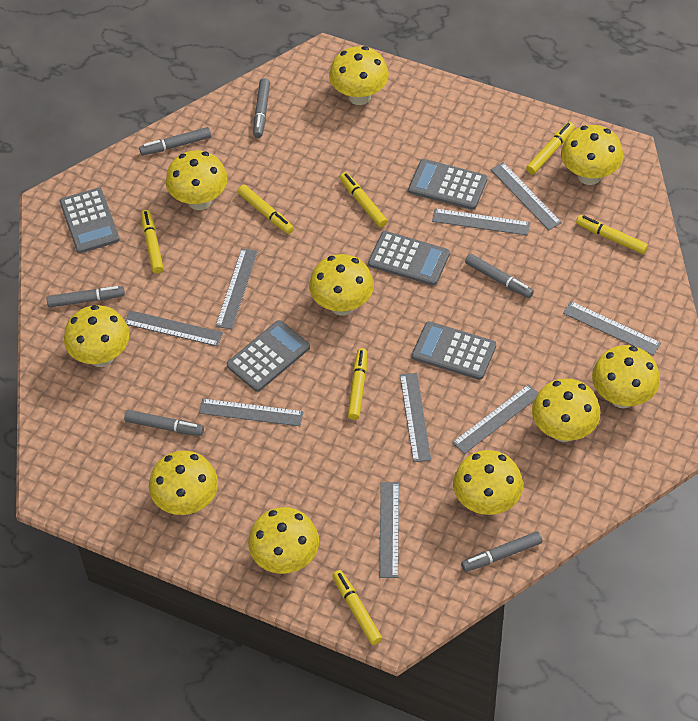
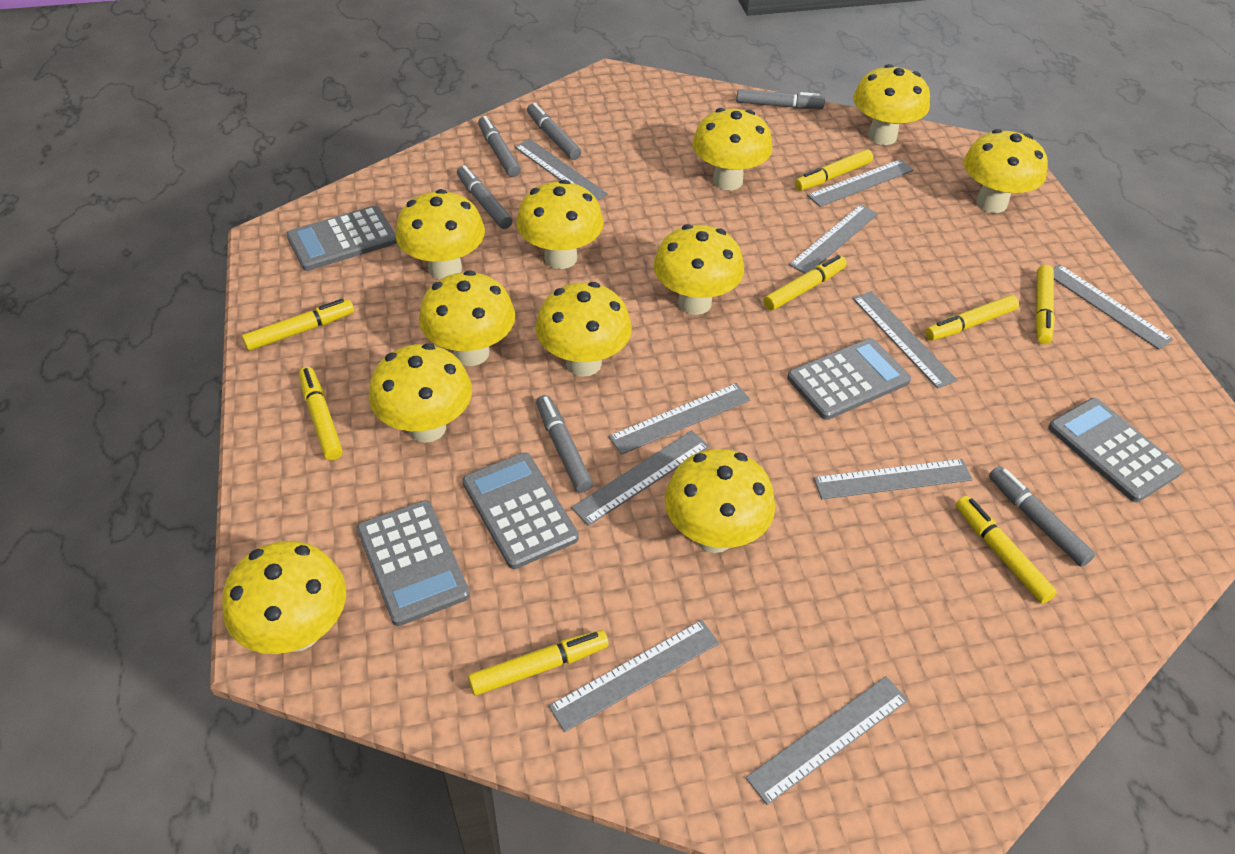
grey ruler: 9 -> 10
yellow marker: 7 -> 8
yellow mushroom: 10 -> 11

